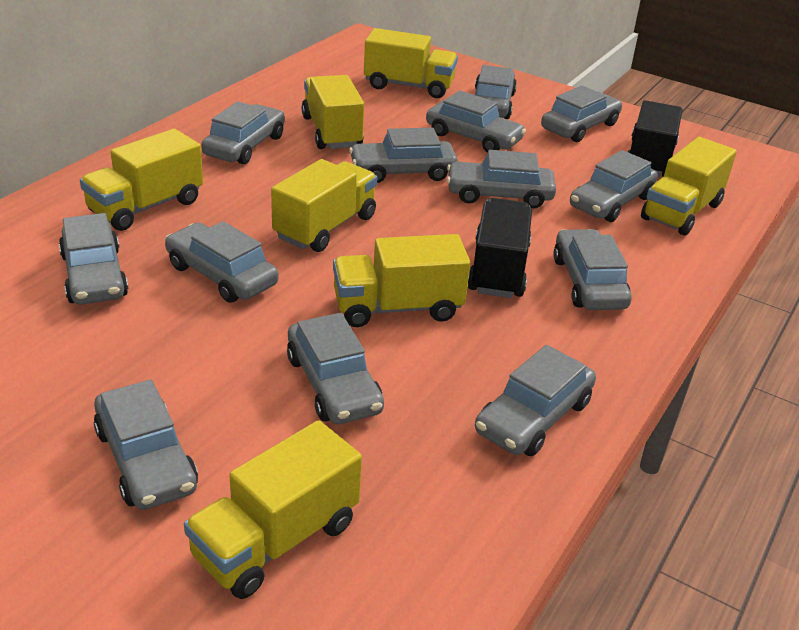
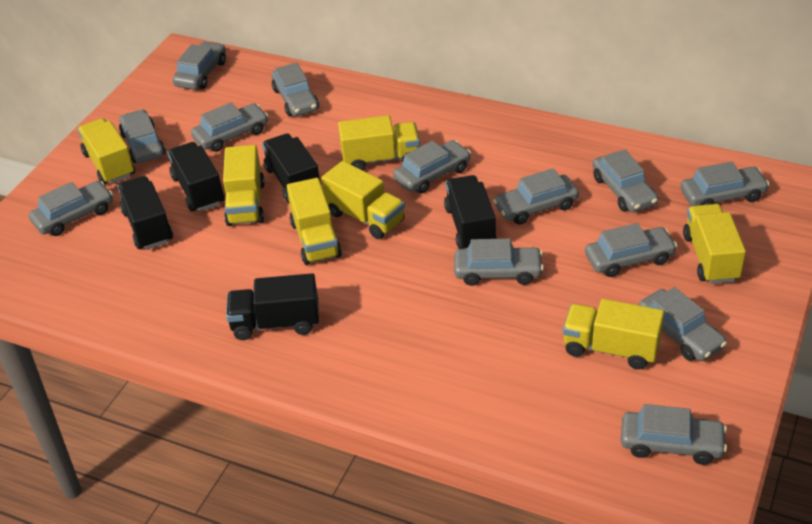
black truck: 2 -> 5

